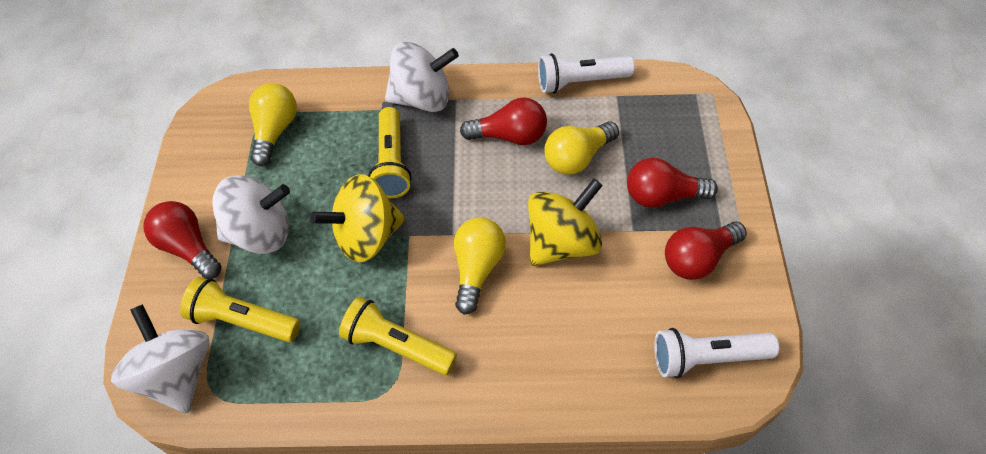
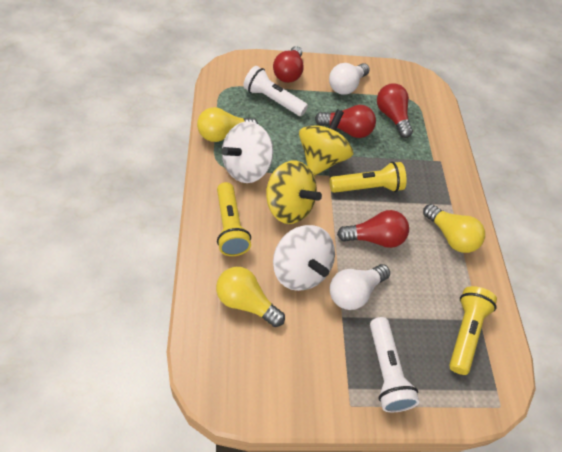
white light bulb: 0 -> 2
white spinning top: 3 -> 2

